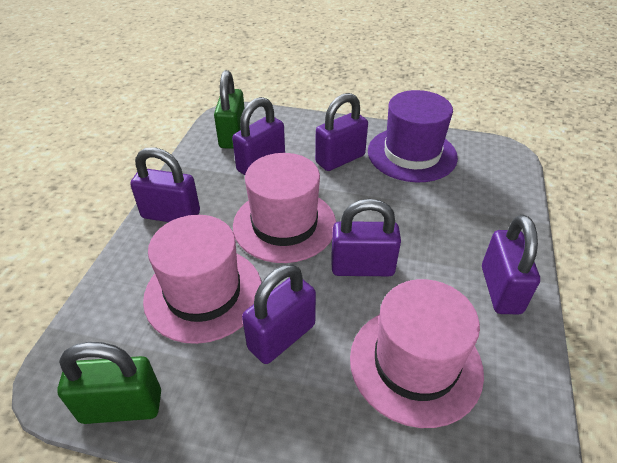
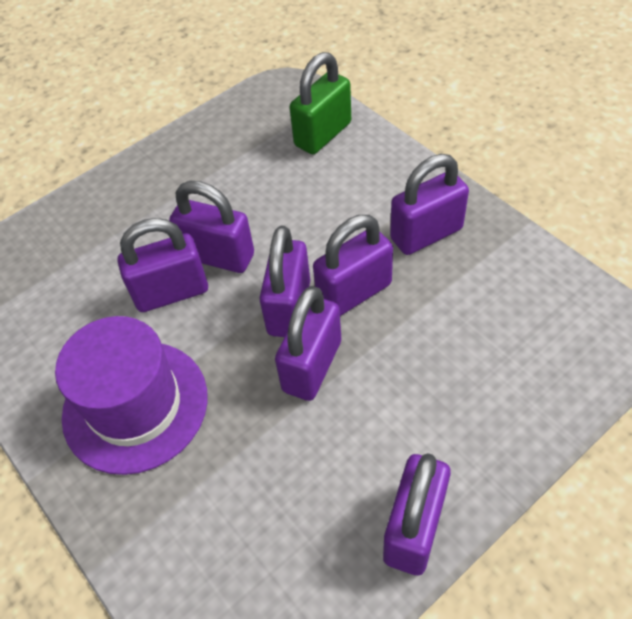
green padlock: 2 -> 1
pink hat: 3 -> 0
purple padlock: 6 -> 7

